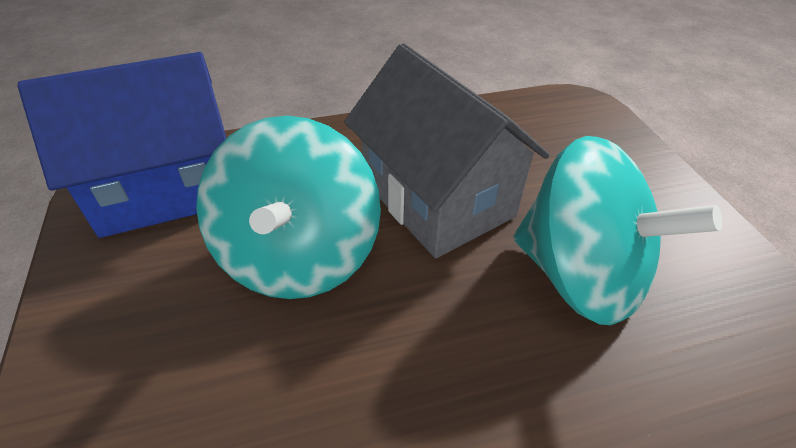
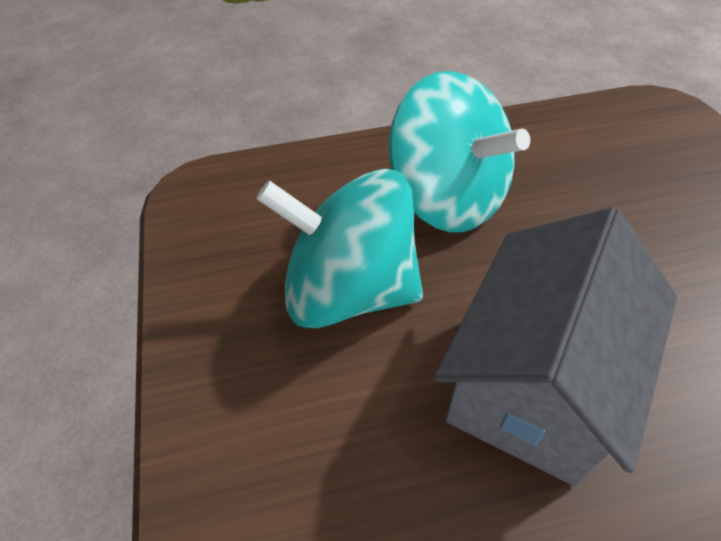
blue house: 1 -> 0

